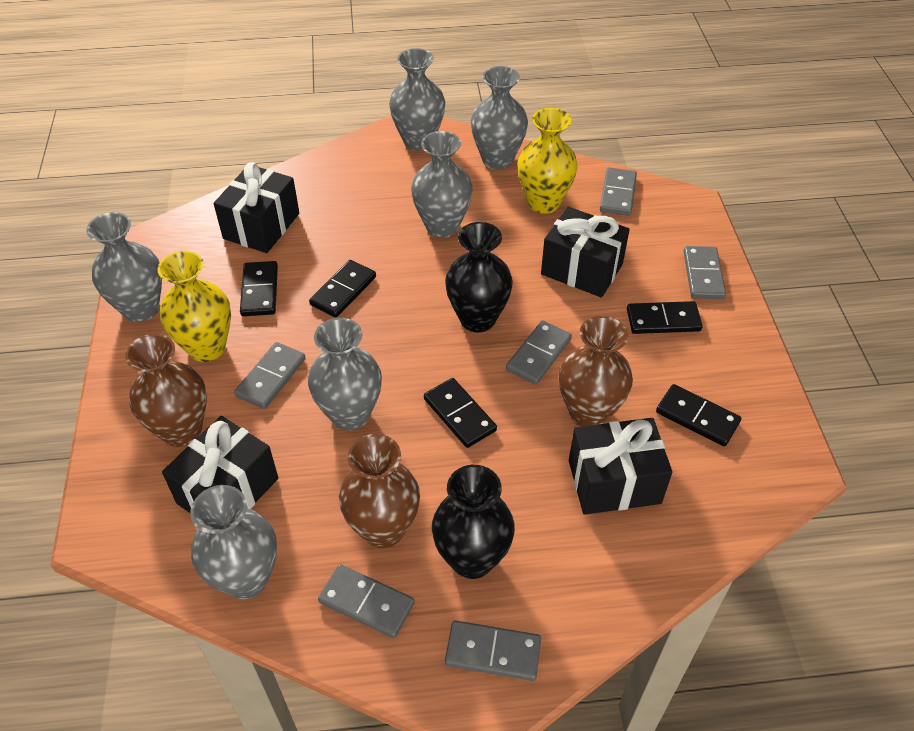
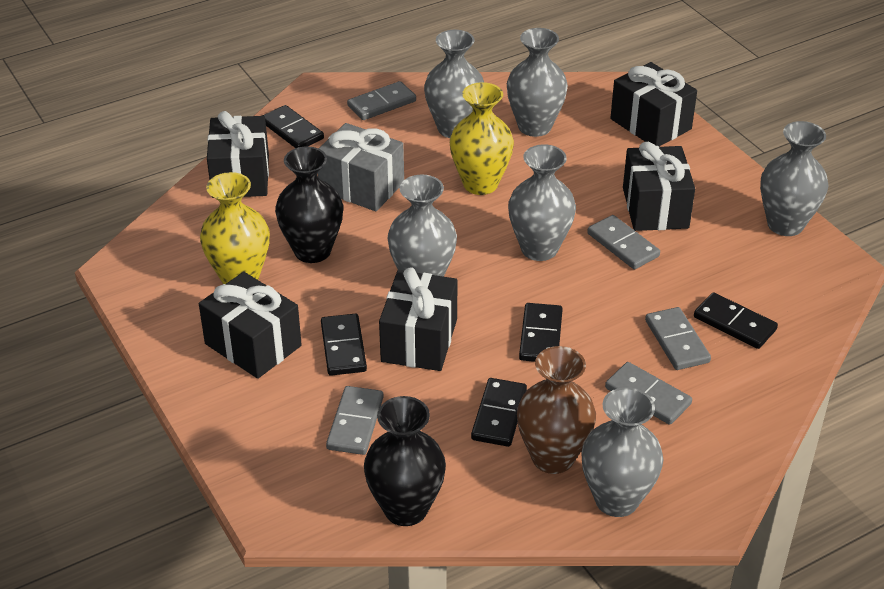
black gift: 4 -> 5
brown vase: 3 -> 1
grey domino: 6 -> 5
grey gift: 0 -> 1

